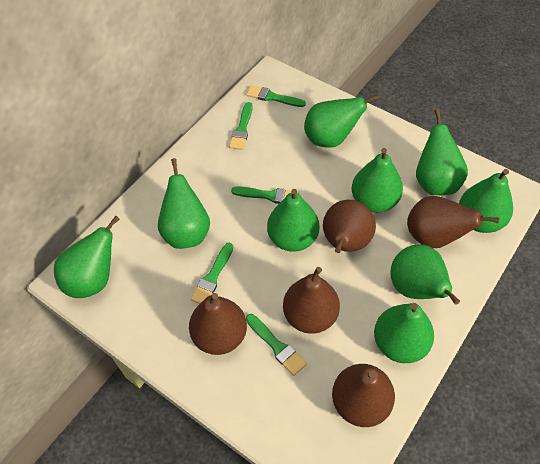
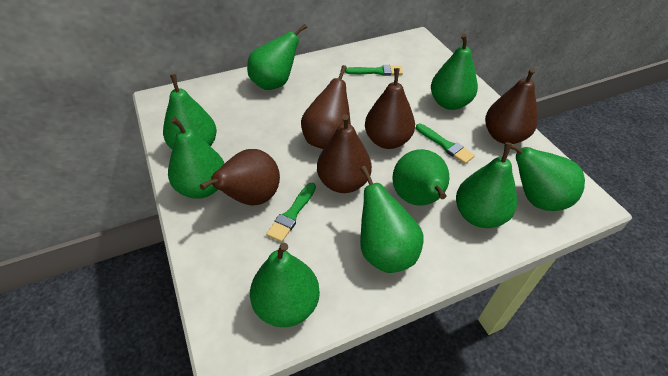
green brush: 5 -> 3

